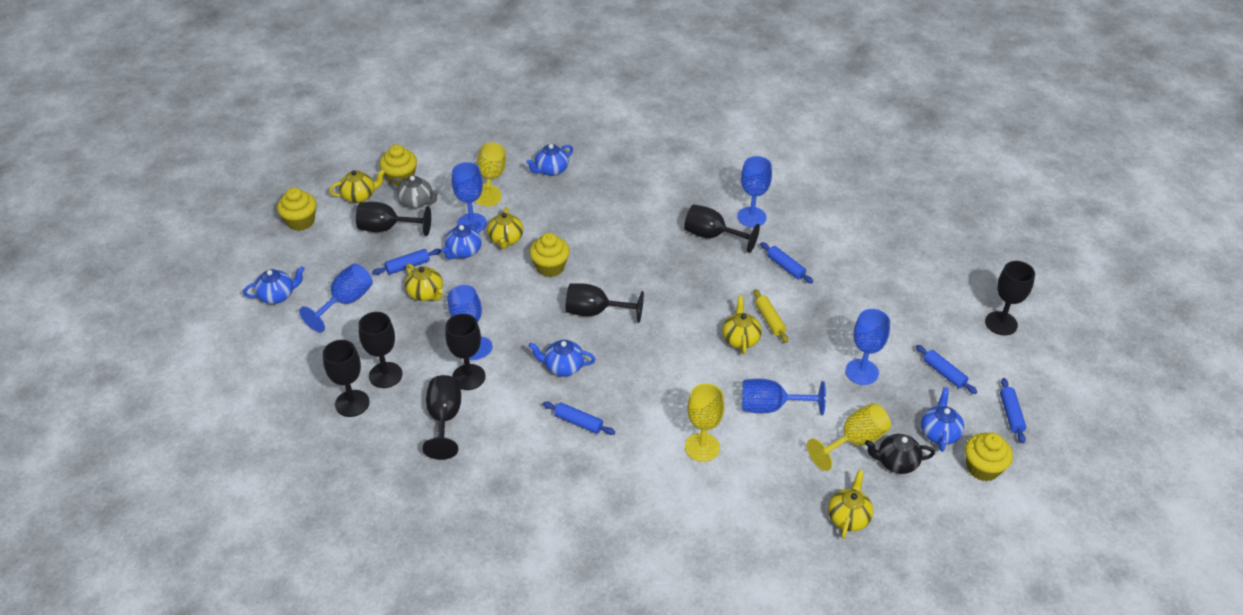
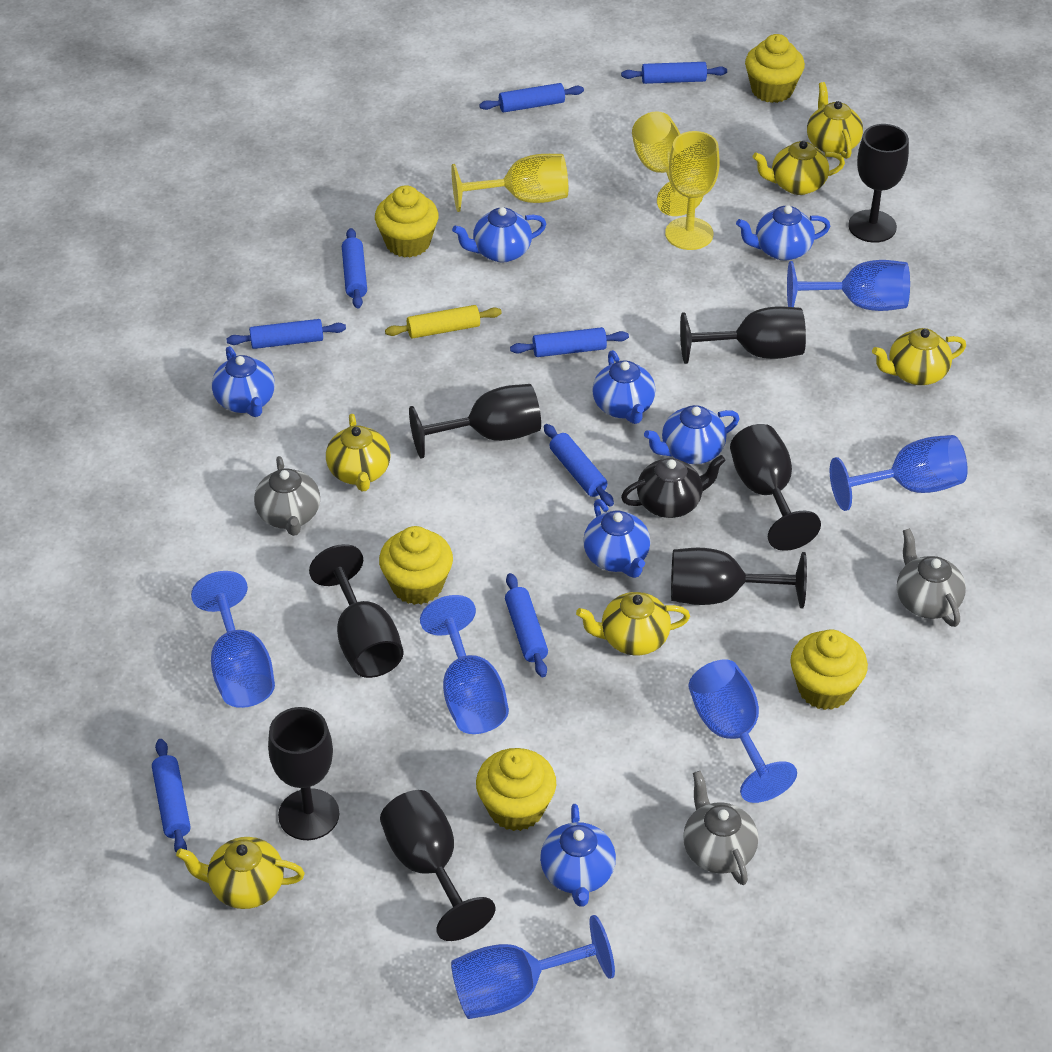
blue rolling pin: 5 -> 8
blue teapot: 5 -> 7
grey teapot: 1 -> 3
yellow cupcake: 4 -> 5
yellow teapot: 5 -> 6

